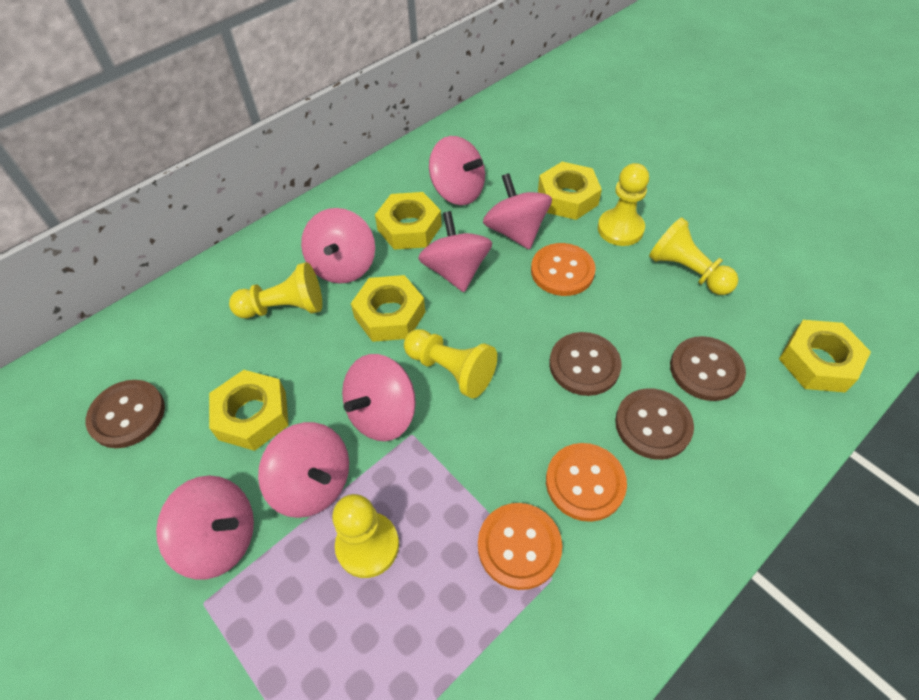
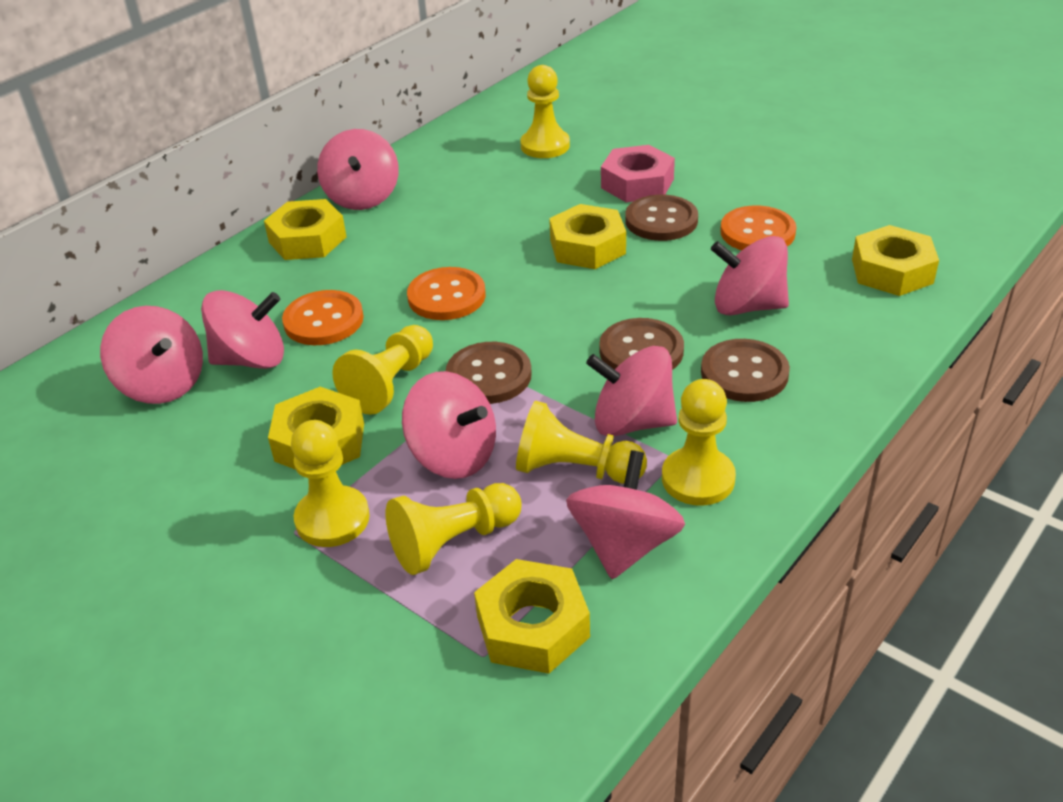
pink nut: 0 -> 1
yellow pawn: 5 -> 6

